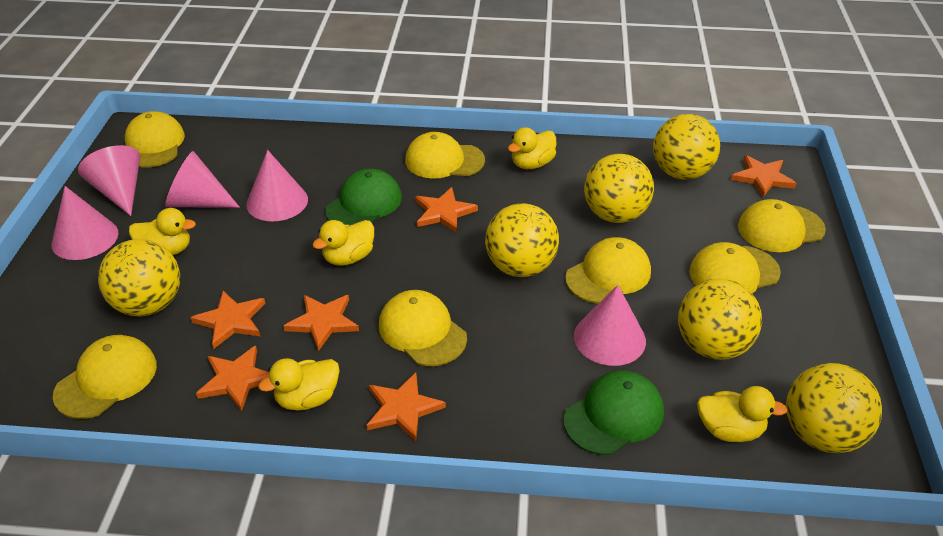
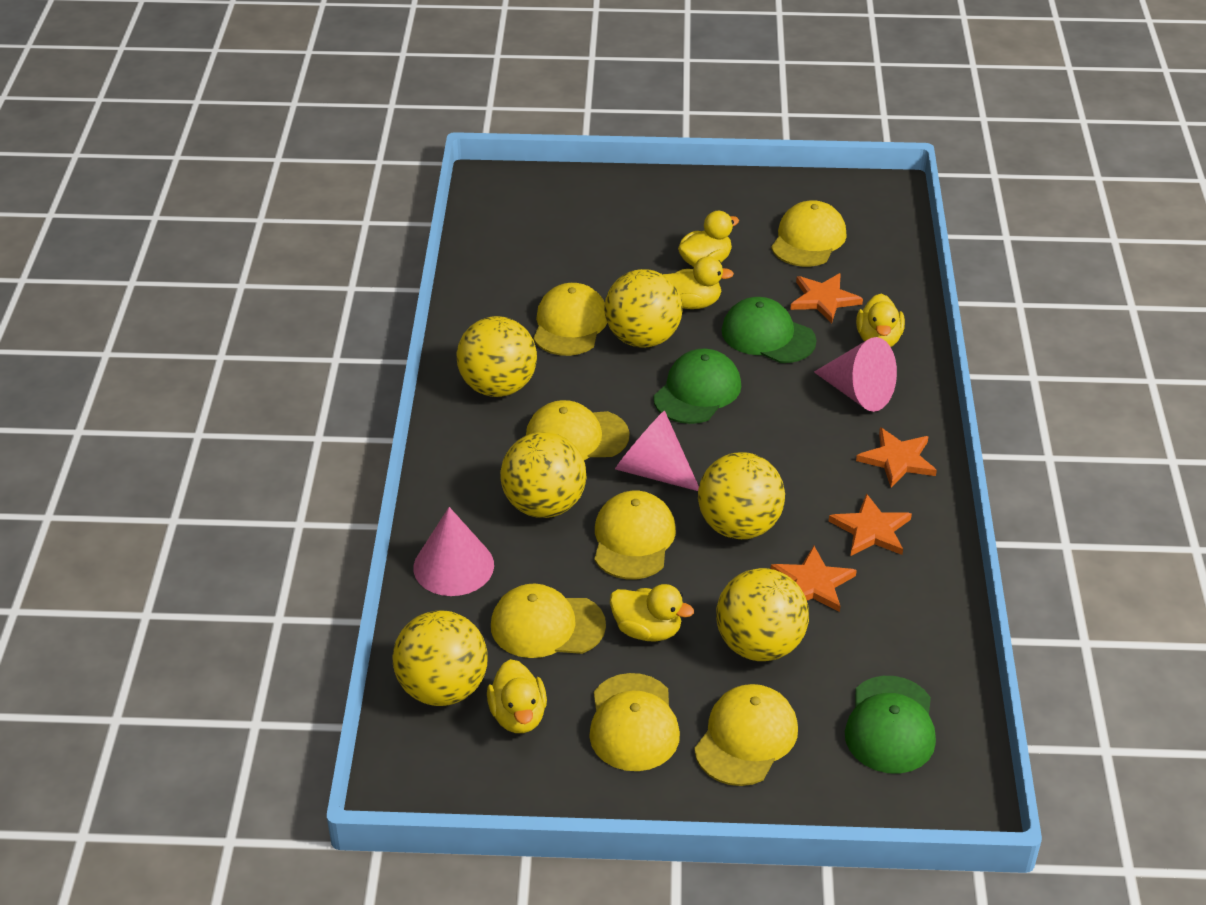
green cap: 2 -> 3
orange star: 6 -> 4
pink cone: 5 -> 3

